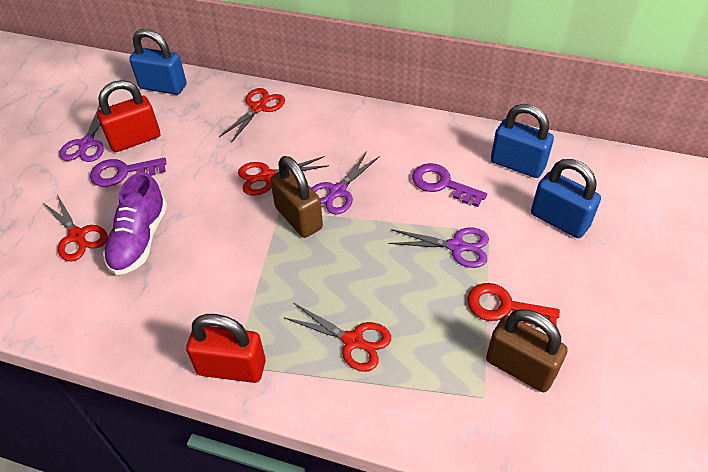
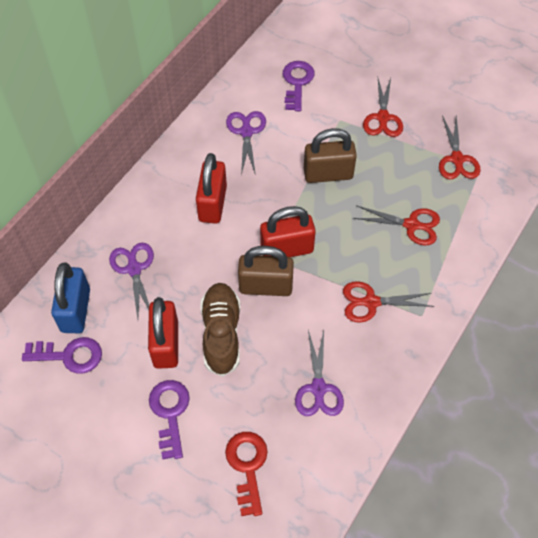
blue padlock: 3 -> 1
brown shoe: 0 -> 1
purple key: 2 -> 3
purple shoe: 1 -> 0
red padlock: 2 -> 3

